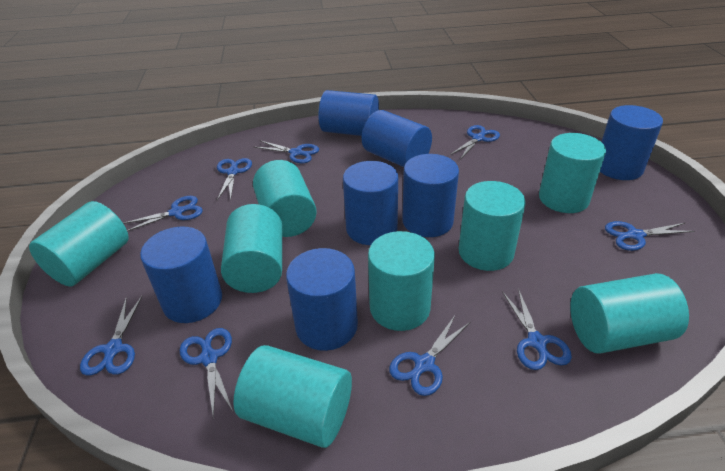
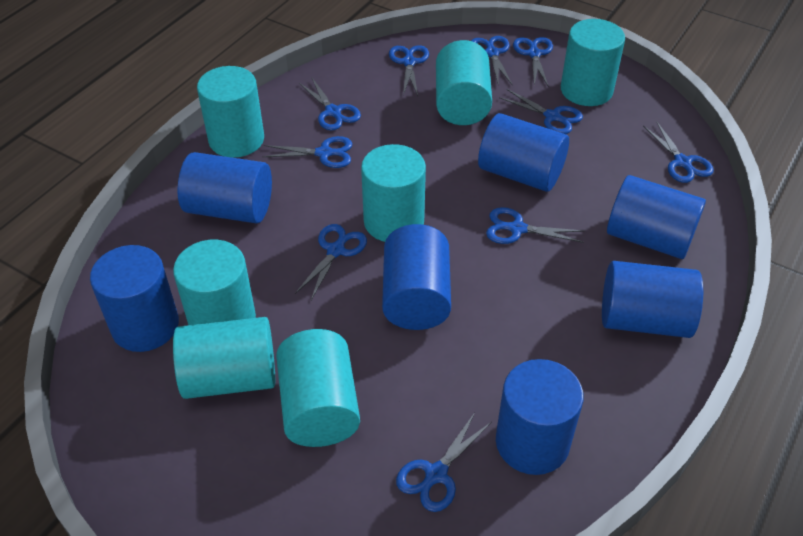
blue scissors: 9 -> 10
turquoise cylinder: 8 -> 7

